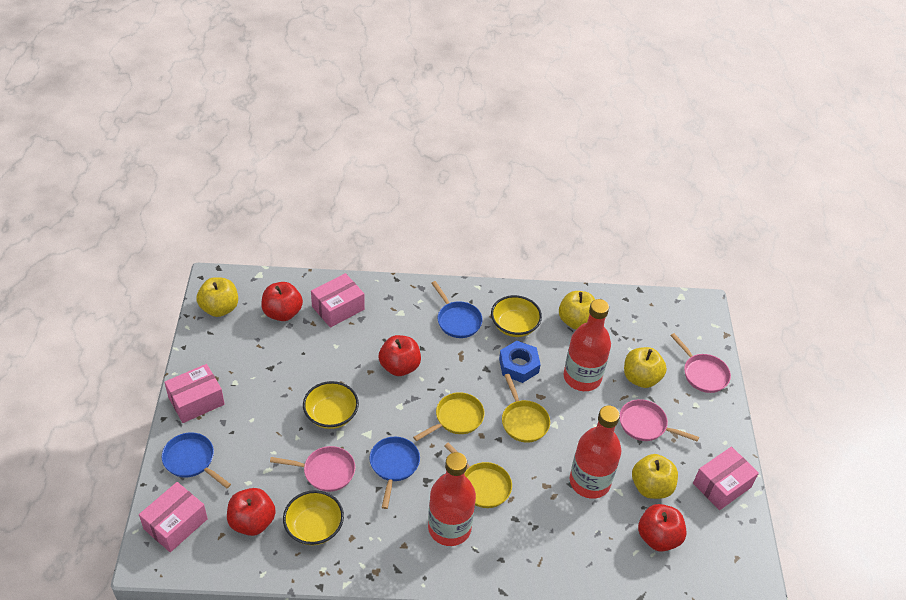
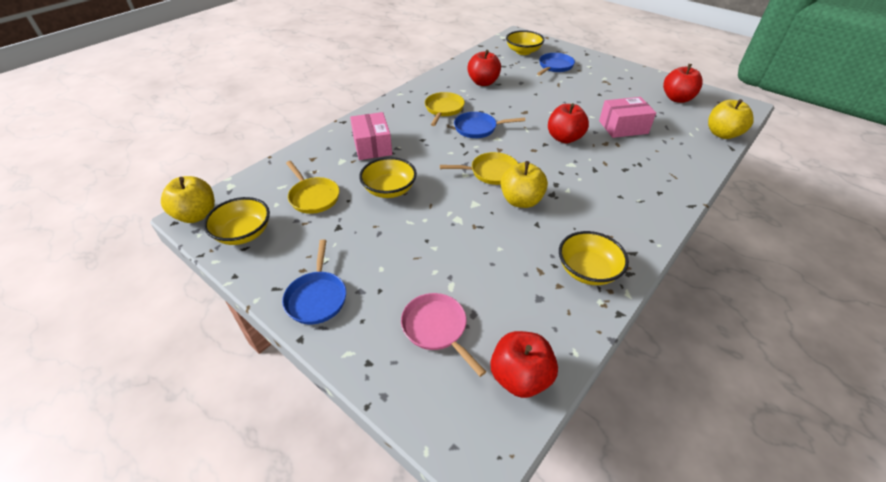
blue nut: 1 -> 0
pink box: 4 -> 2
pink pan: 3 -> 1
red bottle: 3 -> 0
yellow apple: 4 -> 3
yellow bowl: 3 -> 4

